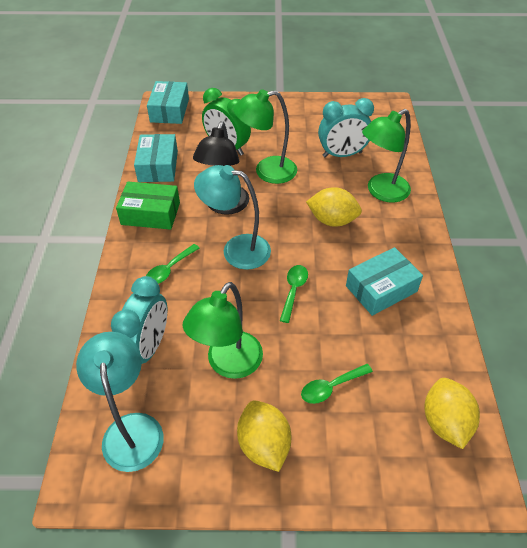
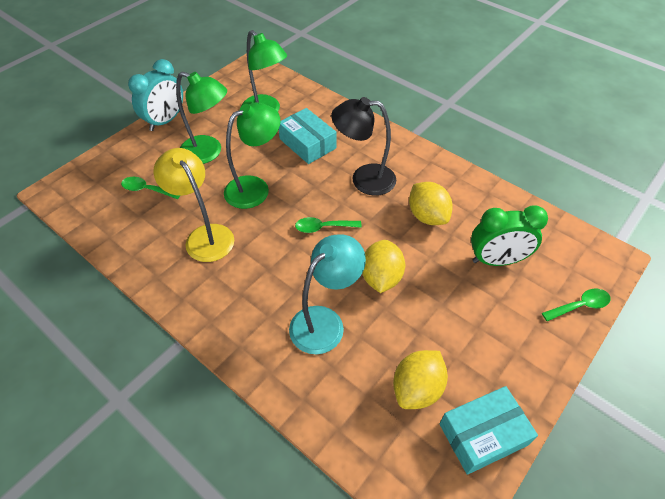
green box: 1 -> 0
turquoise box: 3 -> 2
turquoise clock: 2 -> 1
turquoise lamp: 2 -> 1
yellow lamp: 0 -> 1

